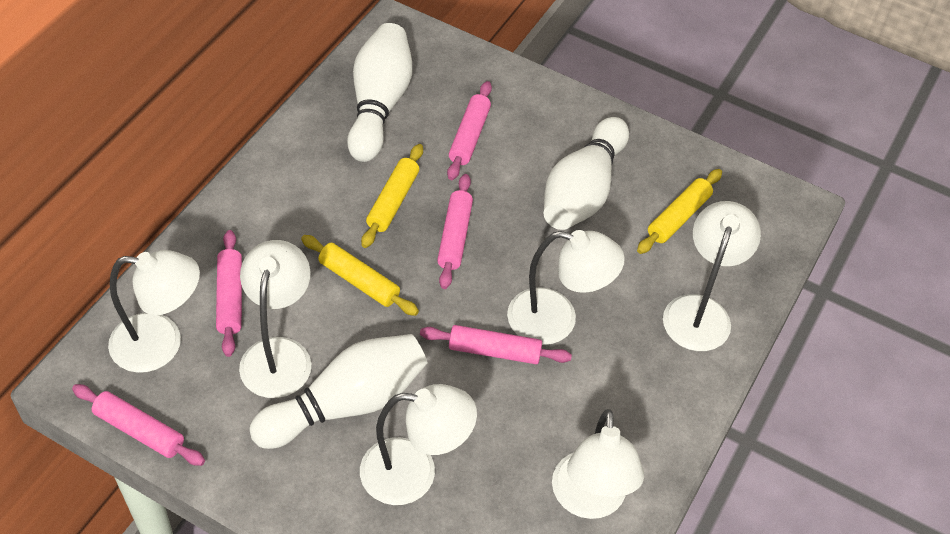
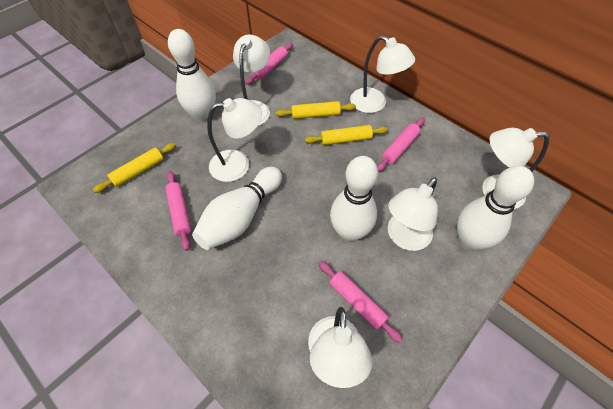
pink rolling pin: 5 -> 4
white bowling pin: 3 -> 4

